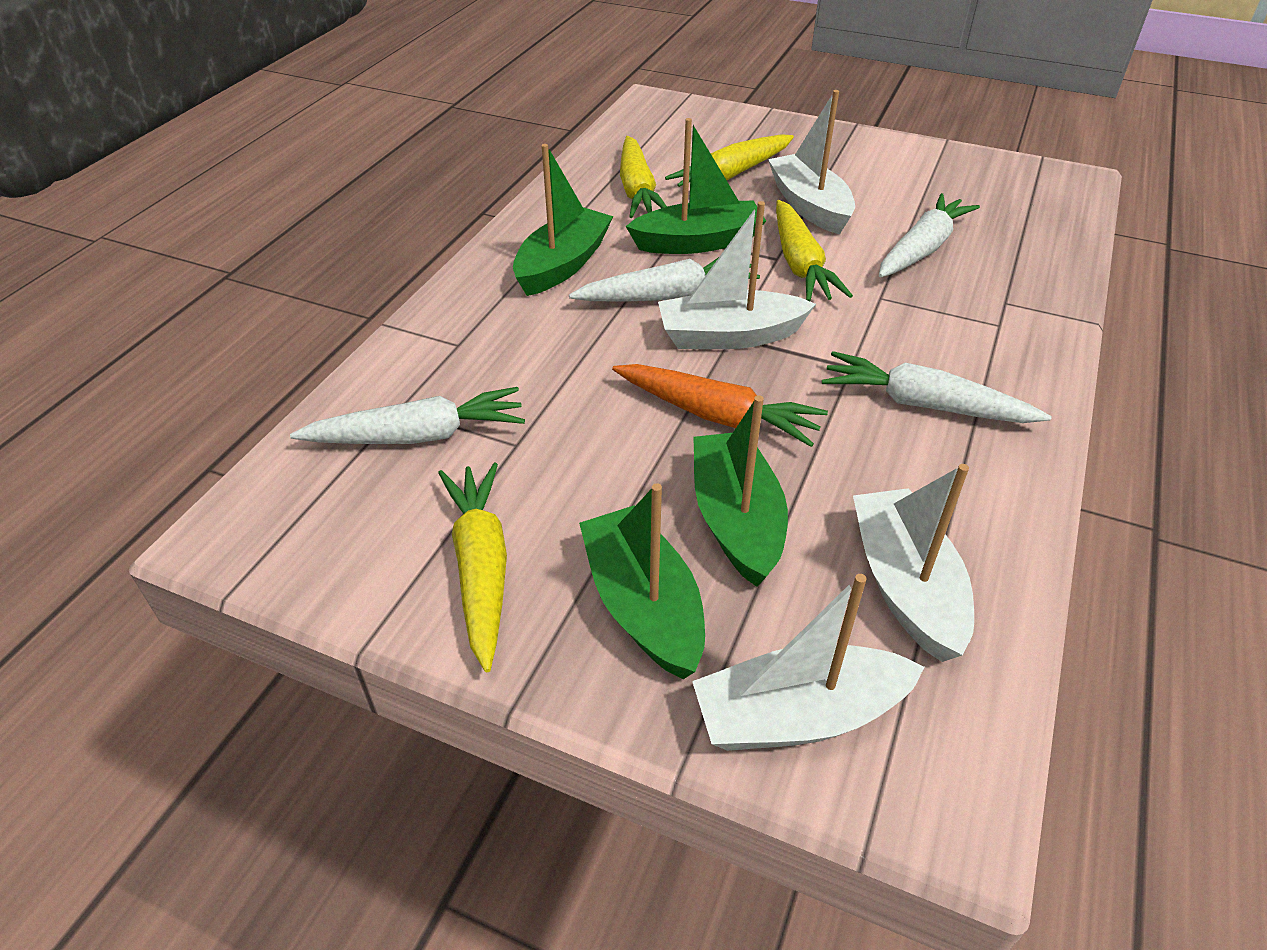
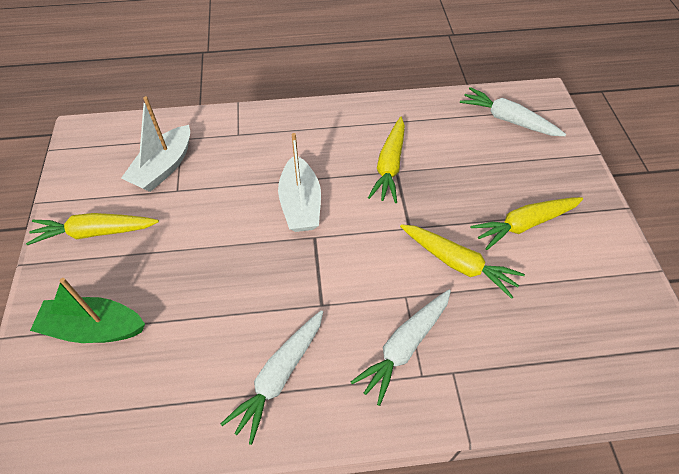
green boat: 4 -> 1
orange carrot: 1 -> 0
white boat: 4 -> 2
white carrot: 4 -> 3

